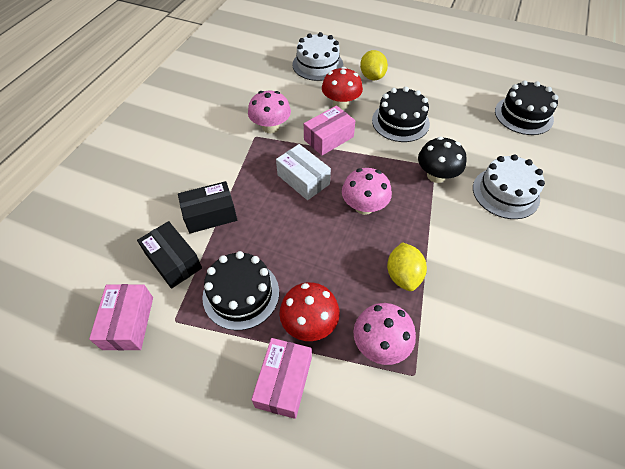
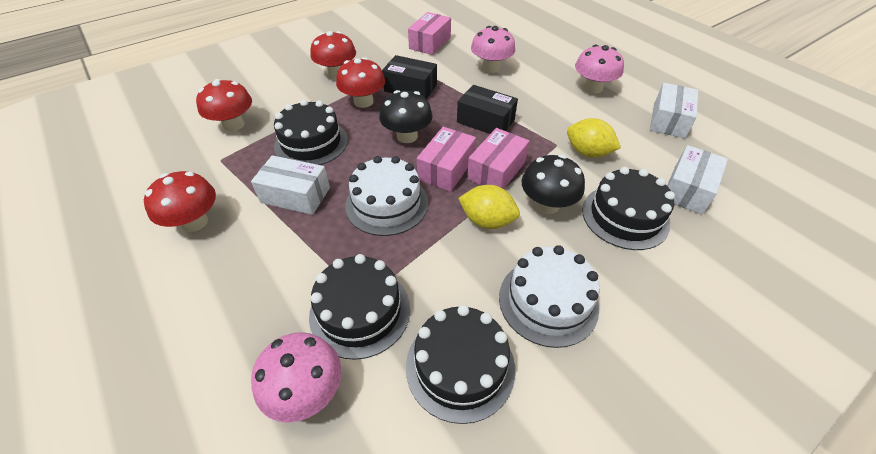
black cake: 3 -> 4
black mushroom: 1 -> 2
red mushroom: 2 -> 4
white box: 1 -> 3

